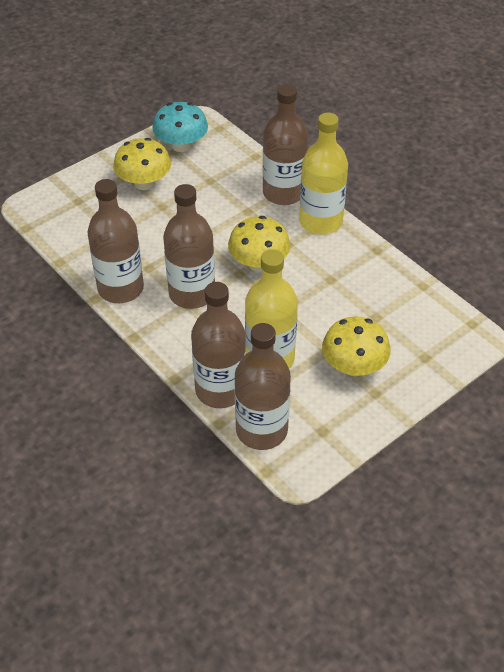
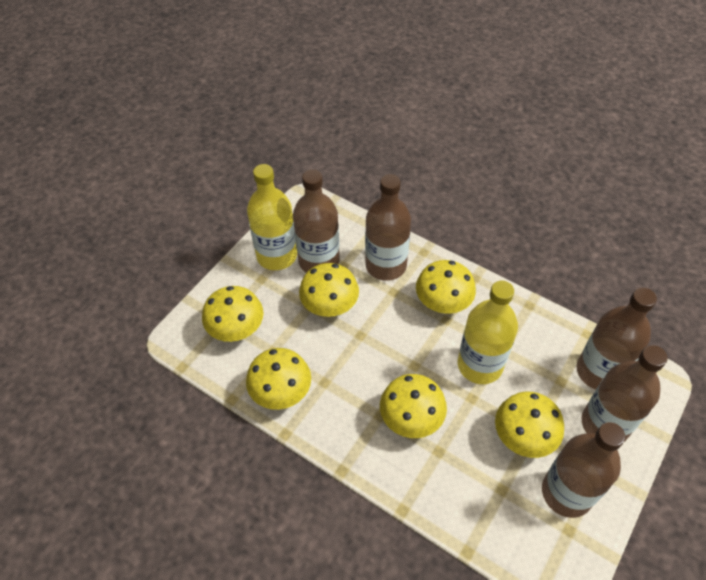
turquoise mushroom: 1 -> 0
yellow mushroom: 3 -> 6

